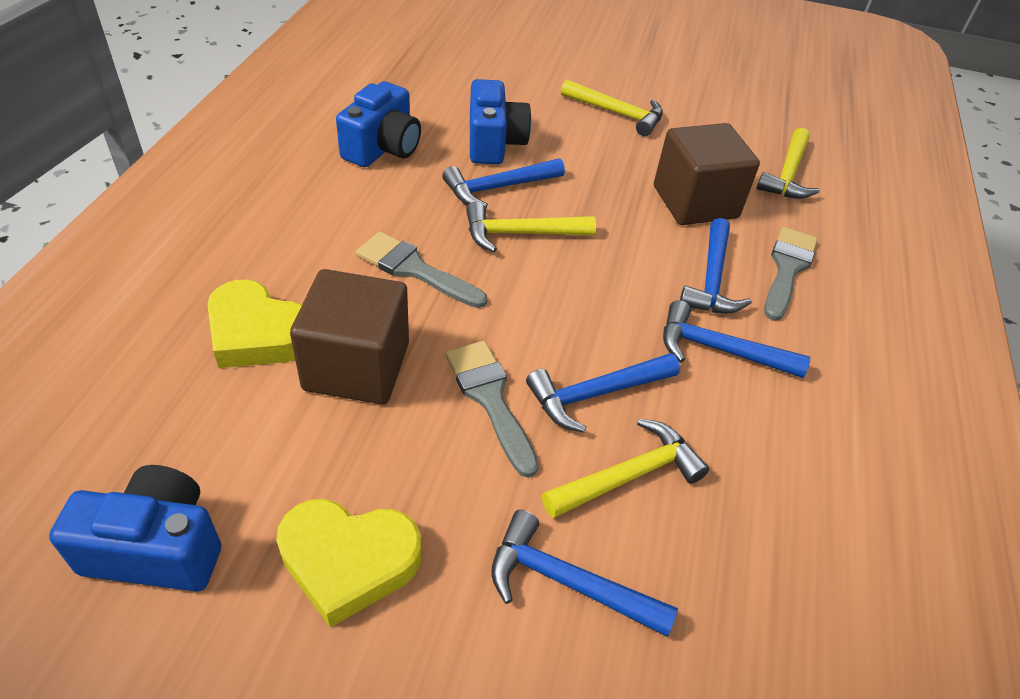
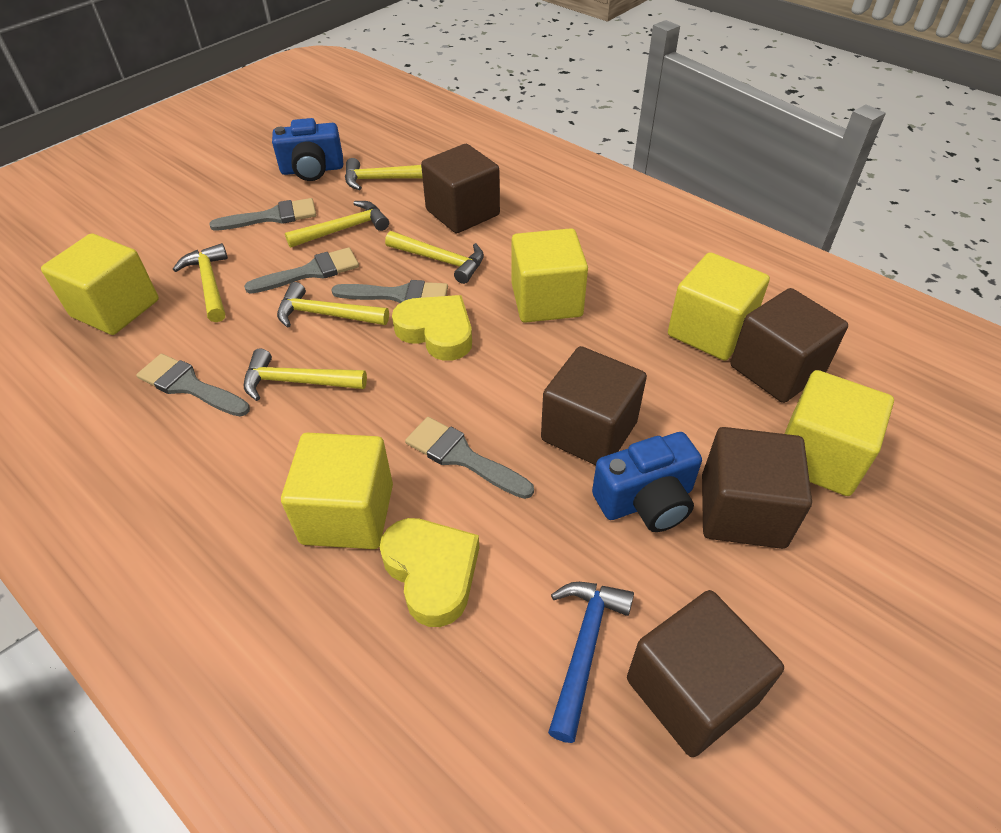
blue camera: 3 -> 2
blue hammer: 5 -> 1
brown cube: 2 -> 5
grey brush: 3 -> 5
yellow cube: 0 -> 5
yellow hammer: 4 -> 6

